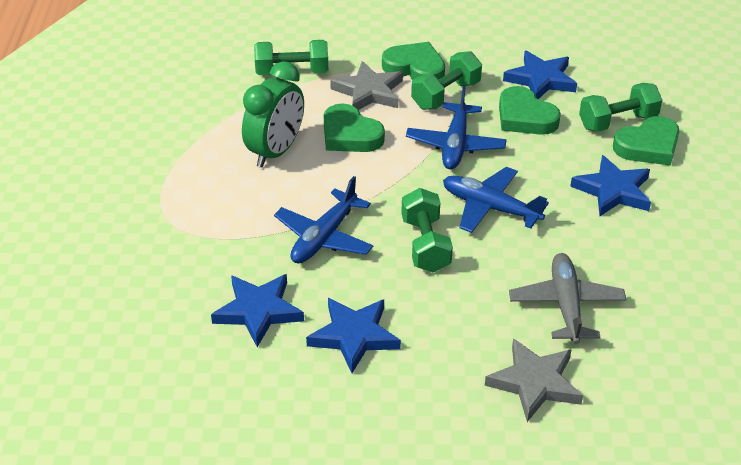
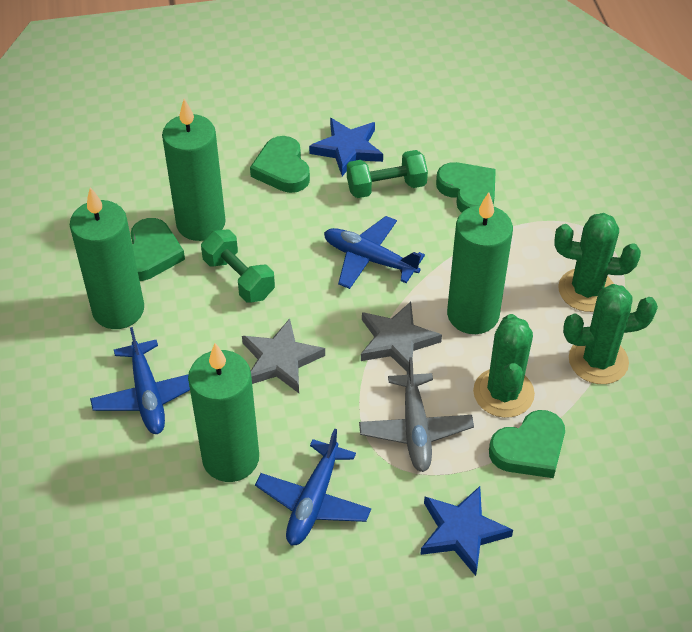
blue star: 4 -> 2
green cactus: 0 -> 3
green candle: 0 -> 4
green clock: 1 -> 0
green dumbbell: 4 -> 2

